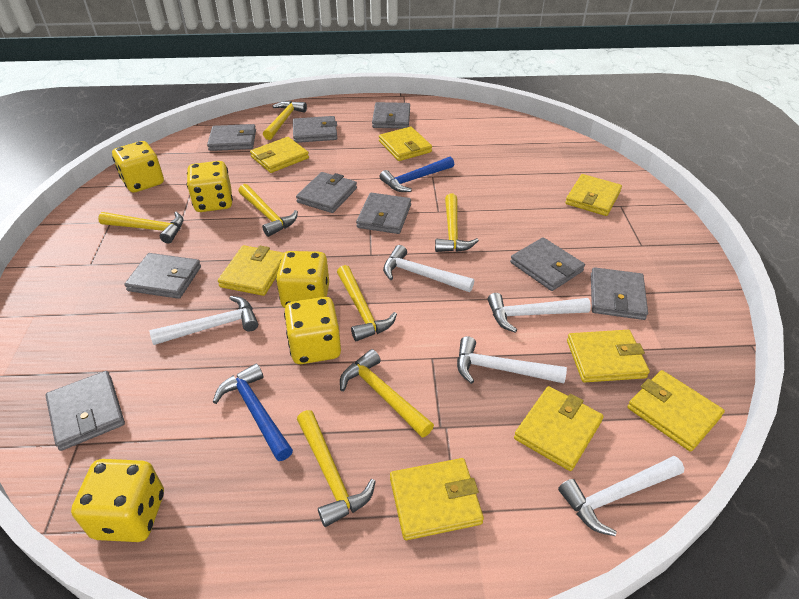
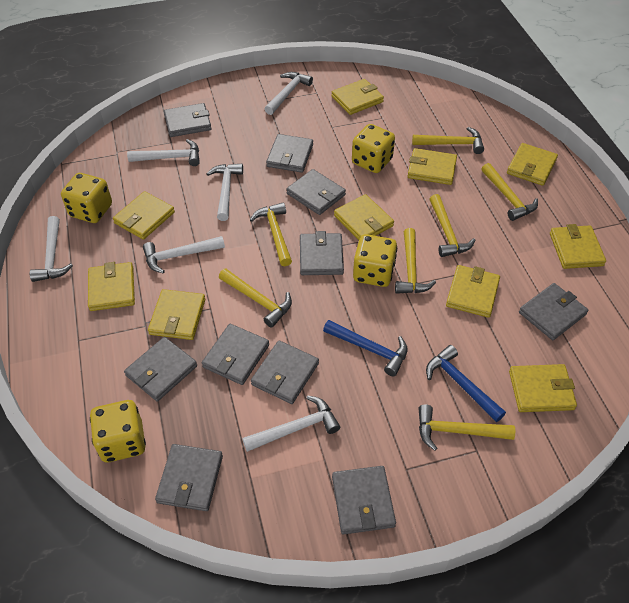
grey wallet: 9 -> 10
white hammer: 5 -> 6
yellow dice: 5 -> 4
yellow wallet: 8 -> 10

